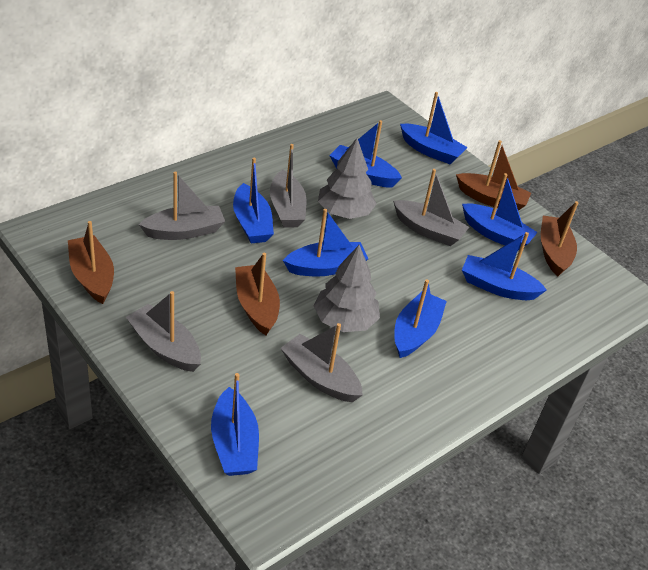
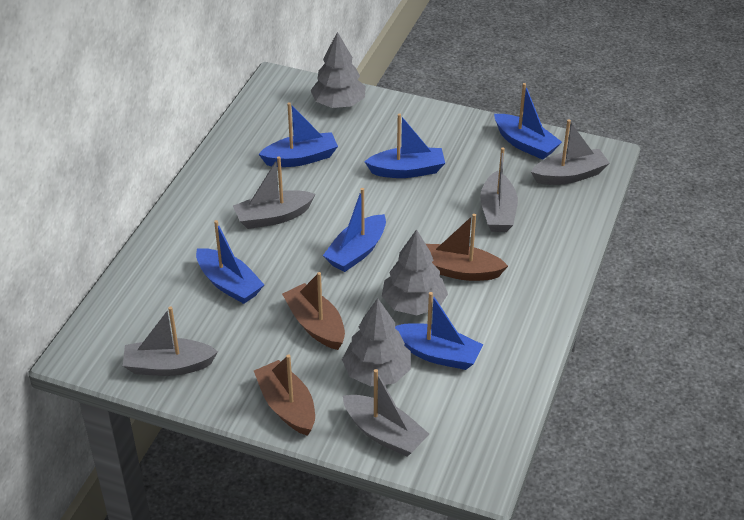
blue boat: 8 -> 6
brown boat: 4 -> 3
grey tree: 2 -> 3

